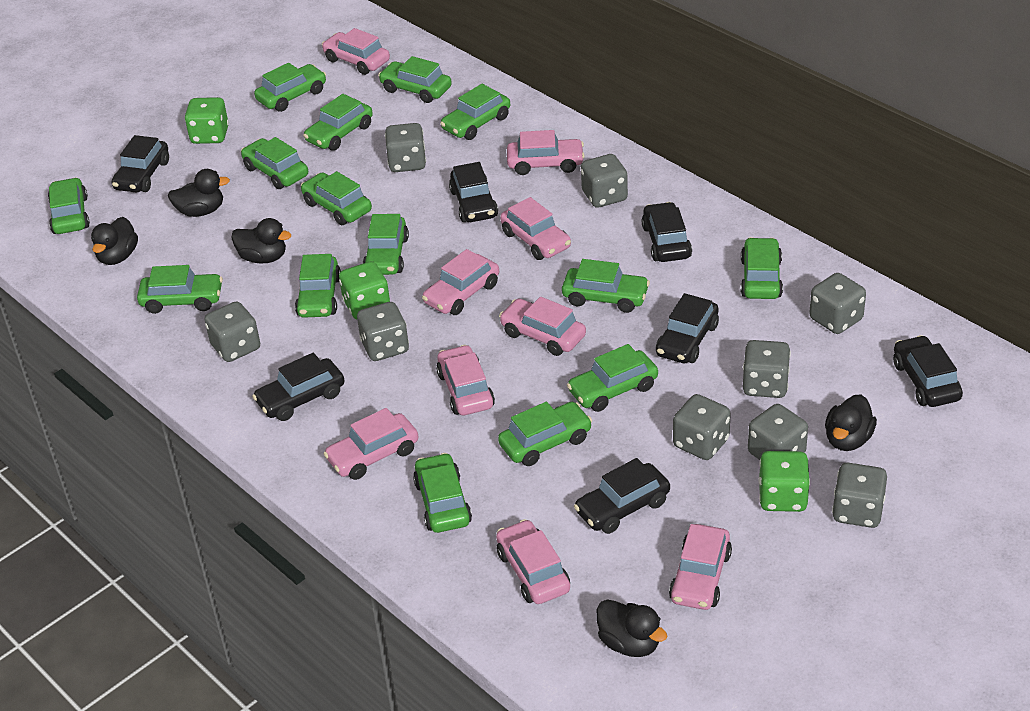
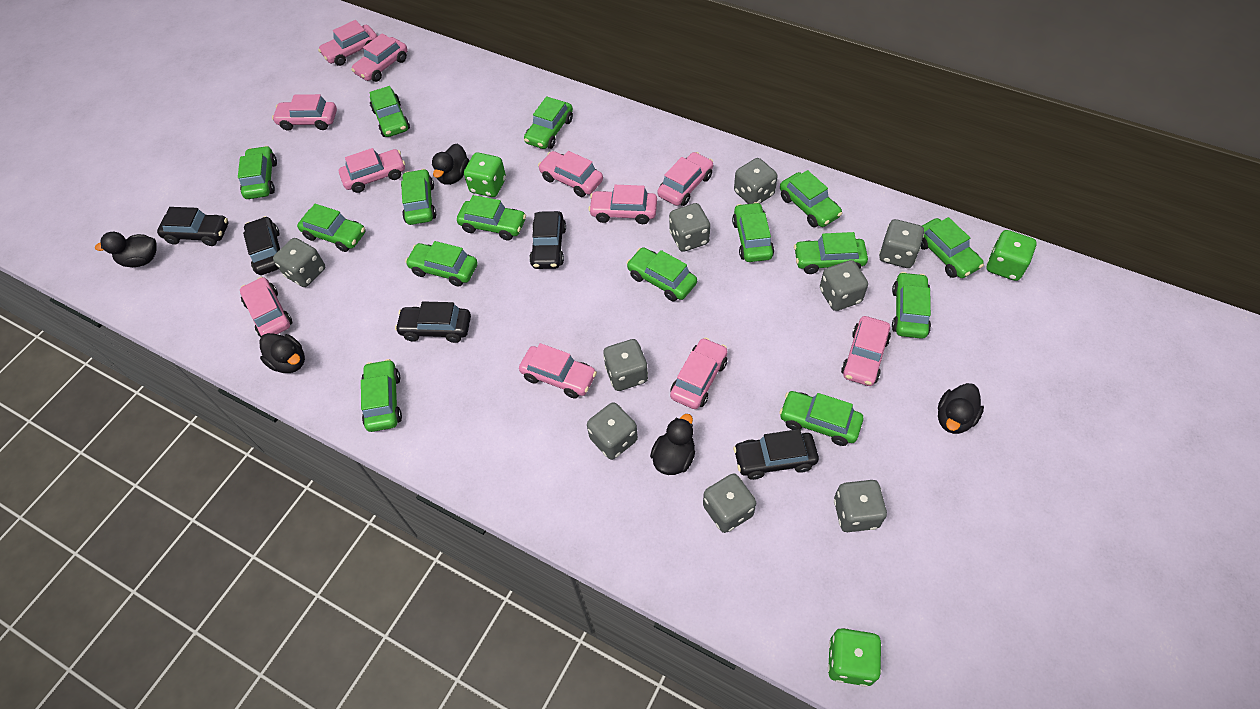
black car: 7 -> 5
pink car: 9 -> 11

